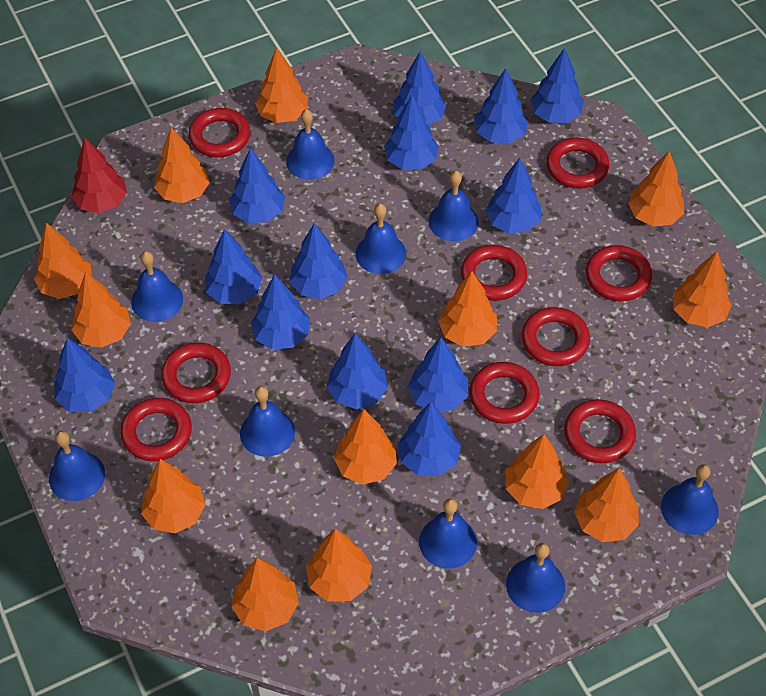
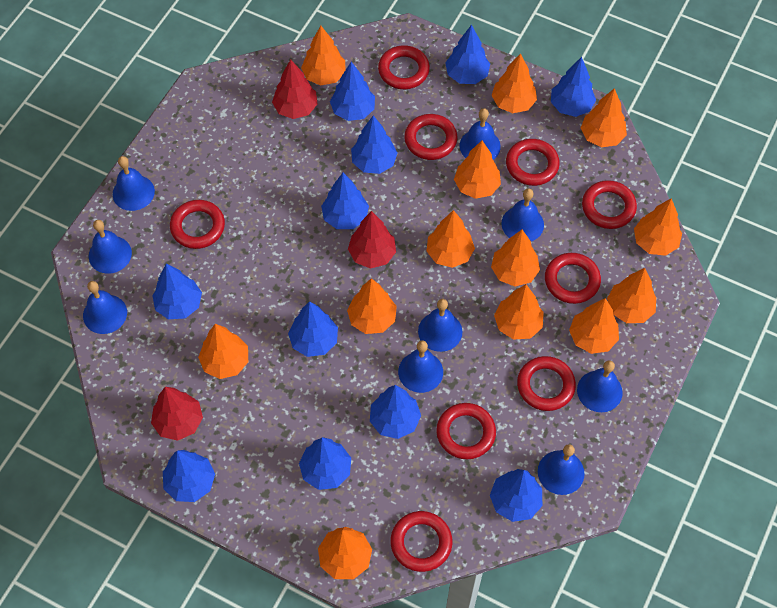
blue tree: 13 -> 11
red tree: 1 -> 3

